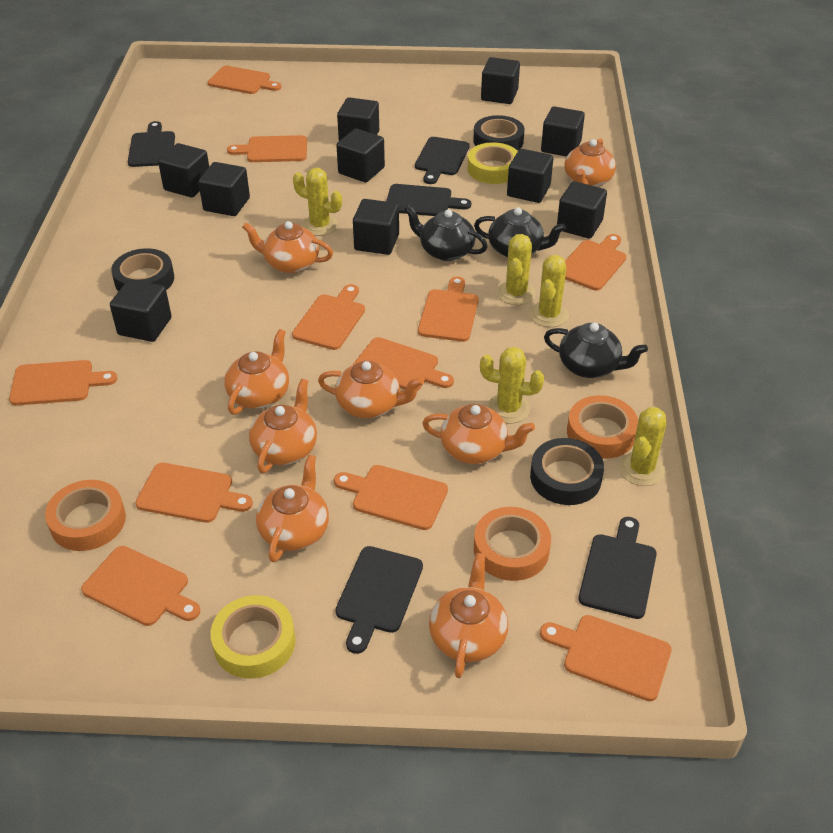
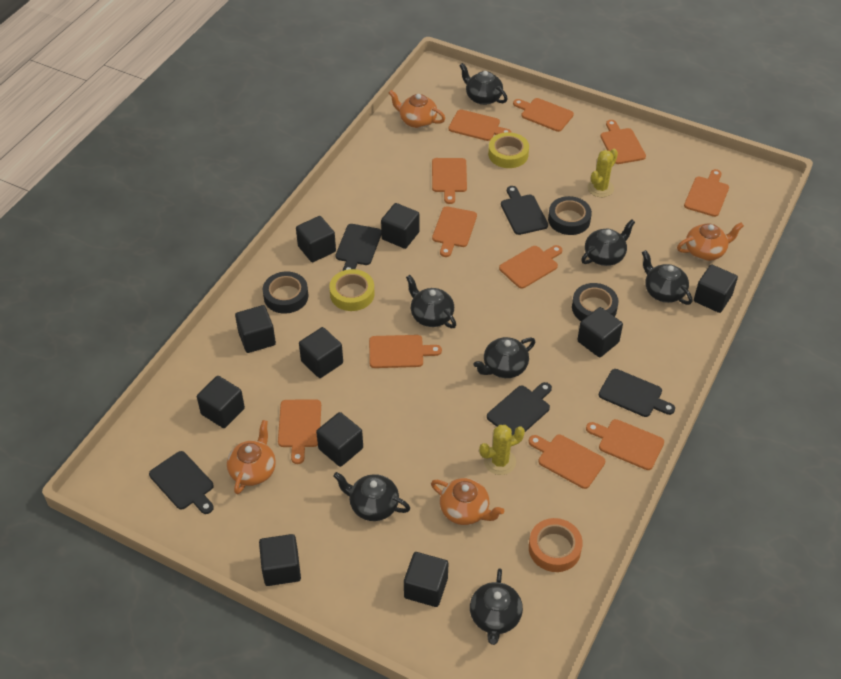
black teapot: 3 -> 7
orange tape: 3 -> 1
orange teapot: 8 -> 4
yellow cactus: 5 -> 2

